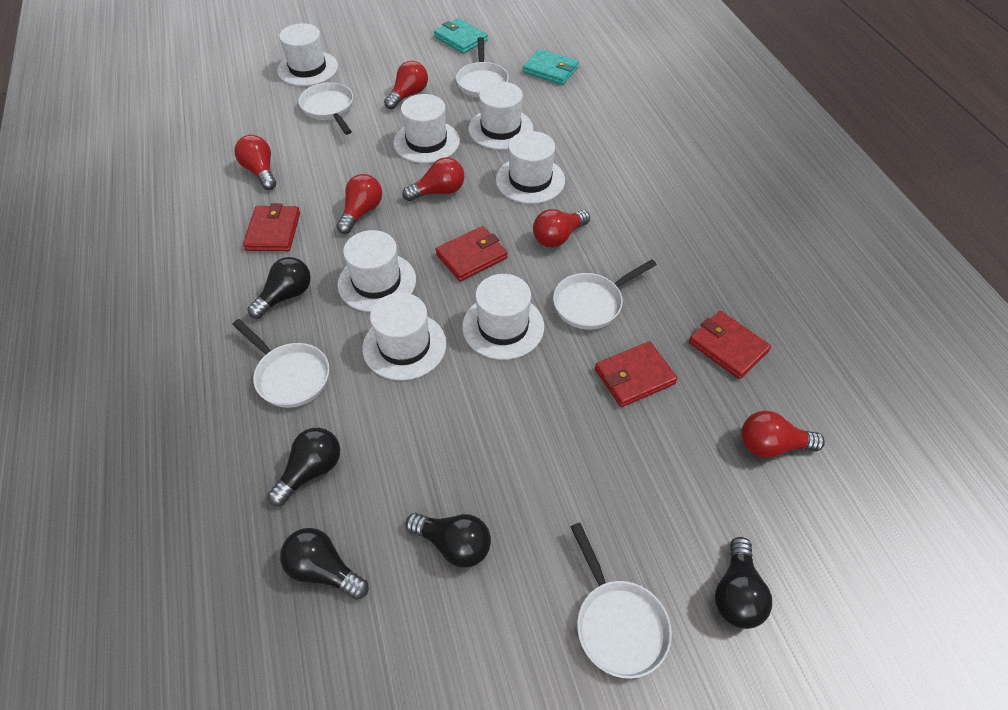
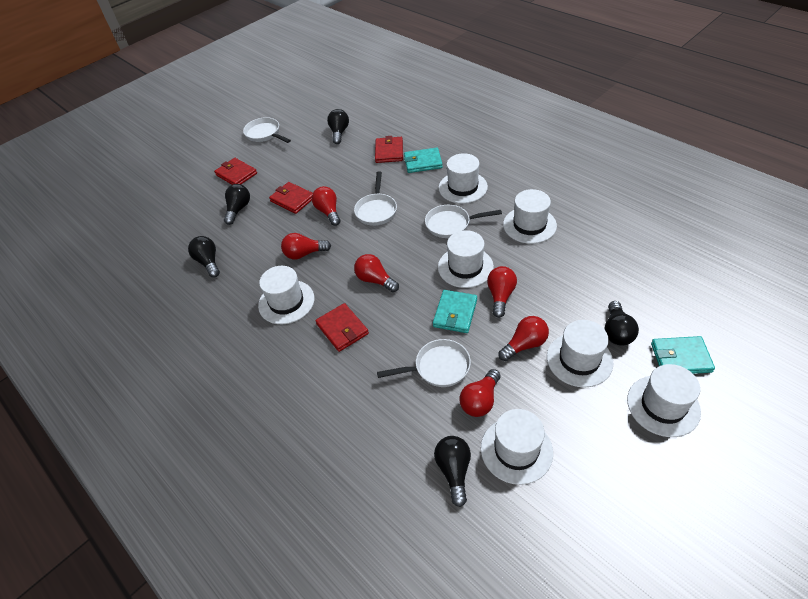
turquoise wallet: 2 -> 3
white pan: 5 -> 4

